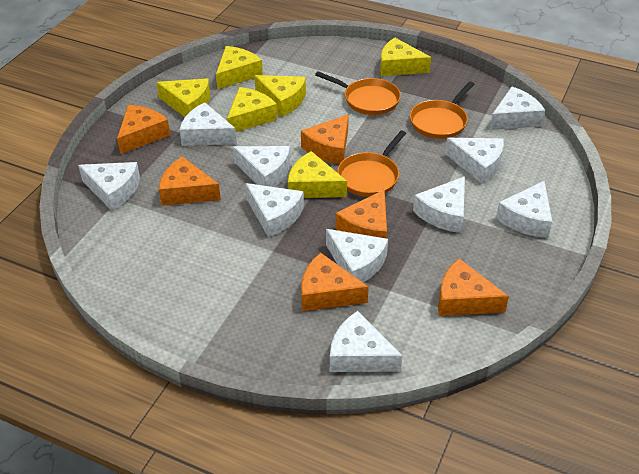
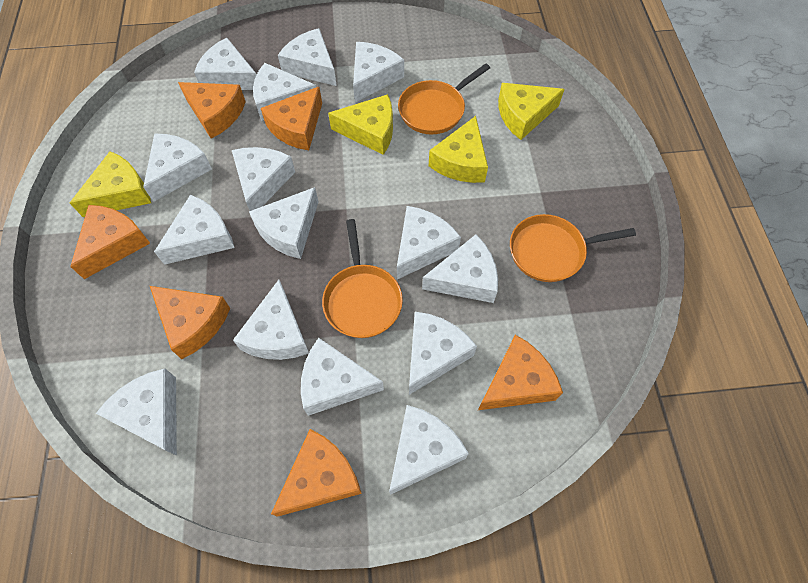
white cheese: 10 -> 15
yellow cheese: 6 -> 4

